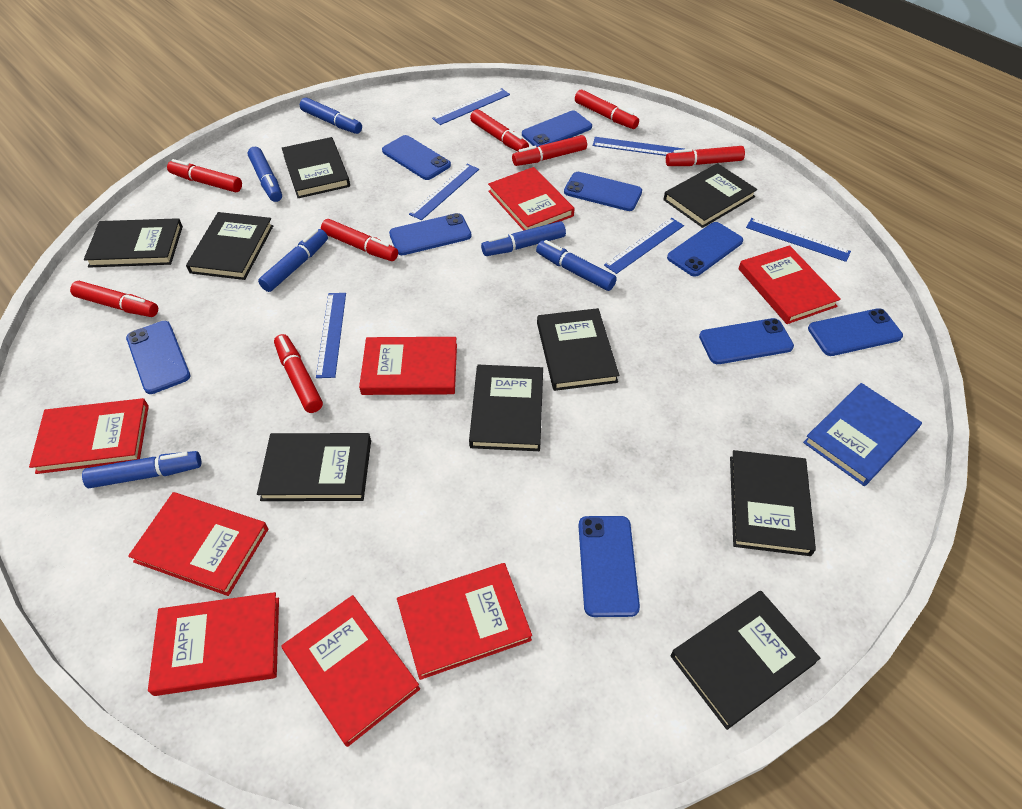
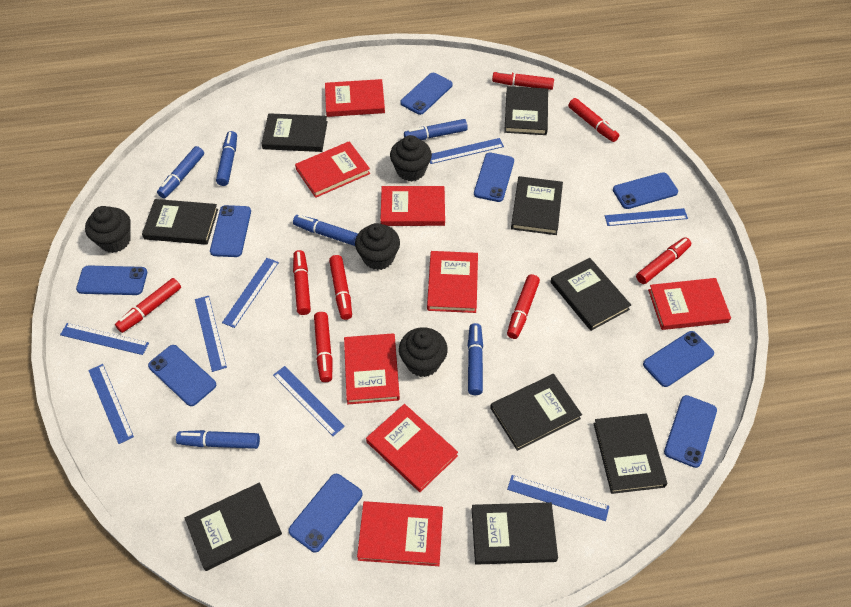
black cupcake: 0 -> 4
blue book: 1 -> 0
blue ruler: 6 -> 8

